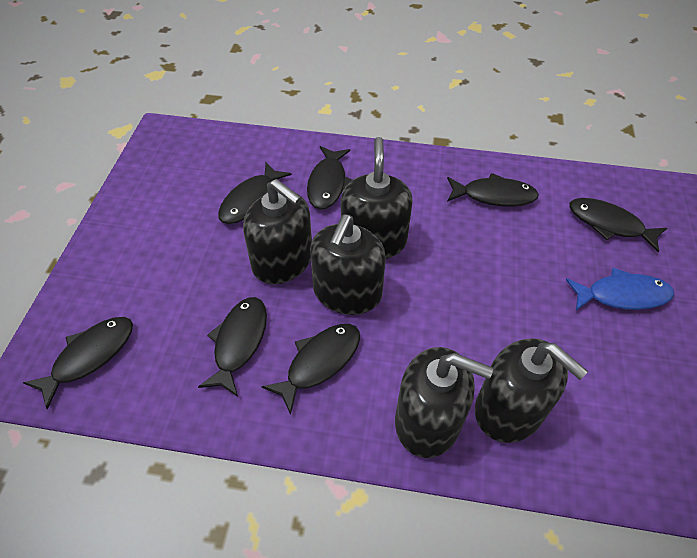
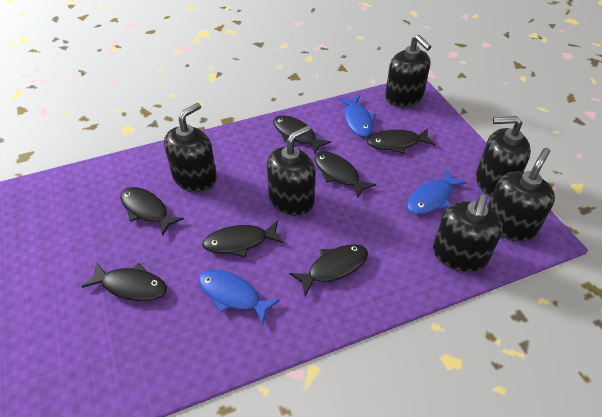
black soap dispenser: 5 -> 6
blue fish: 1 -> 3

